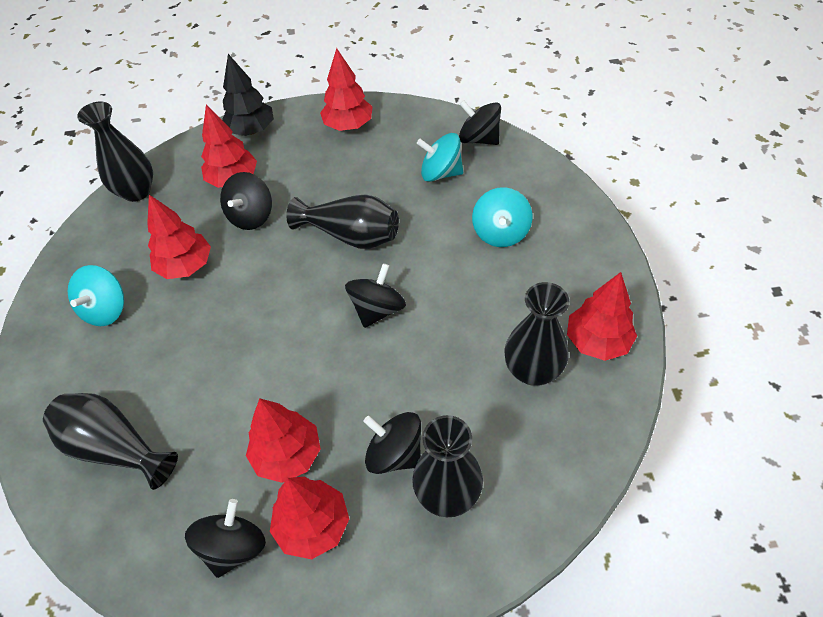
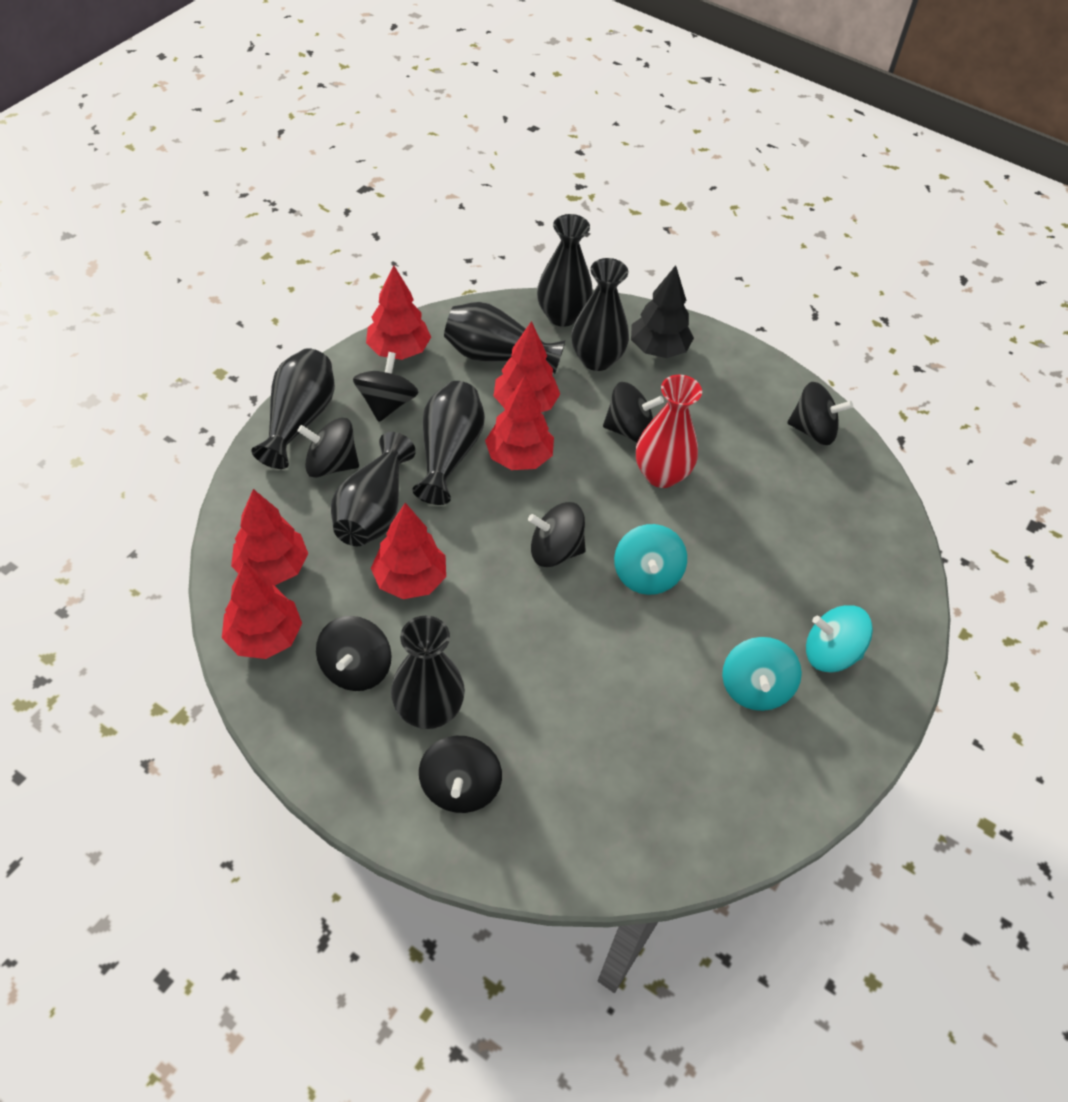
black spinning top: 5 -> 7
black vase: 5 -> 7
red vase: 0 -> 1

